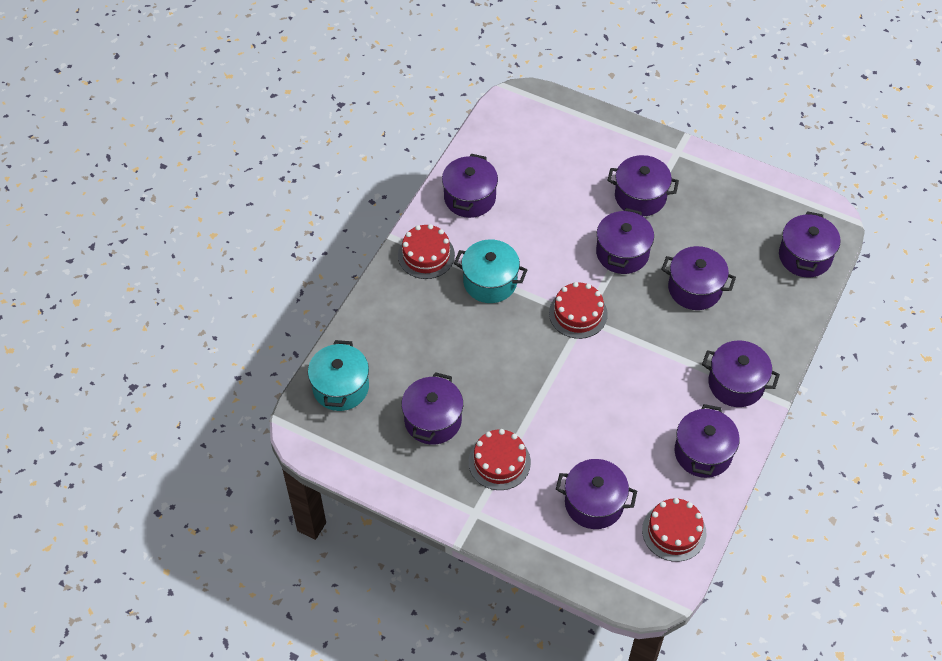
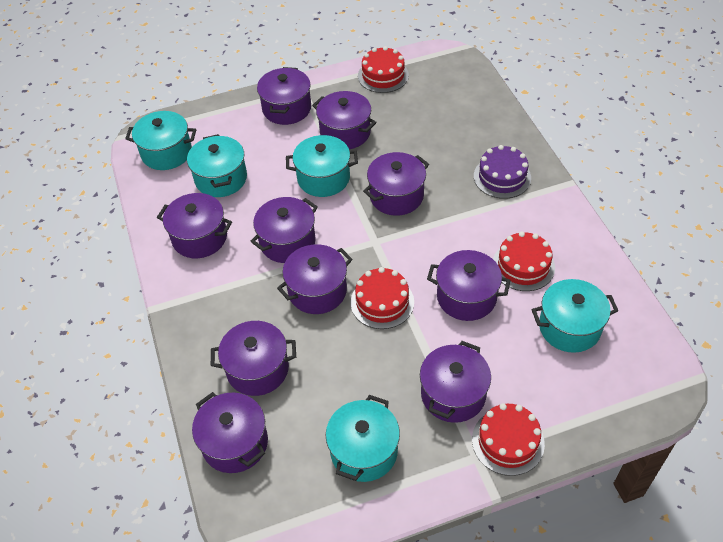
purple cake: 0 -> 1
purple pot: 9 -> 10
turquoise pot: 2 -> 5

